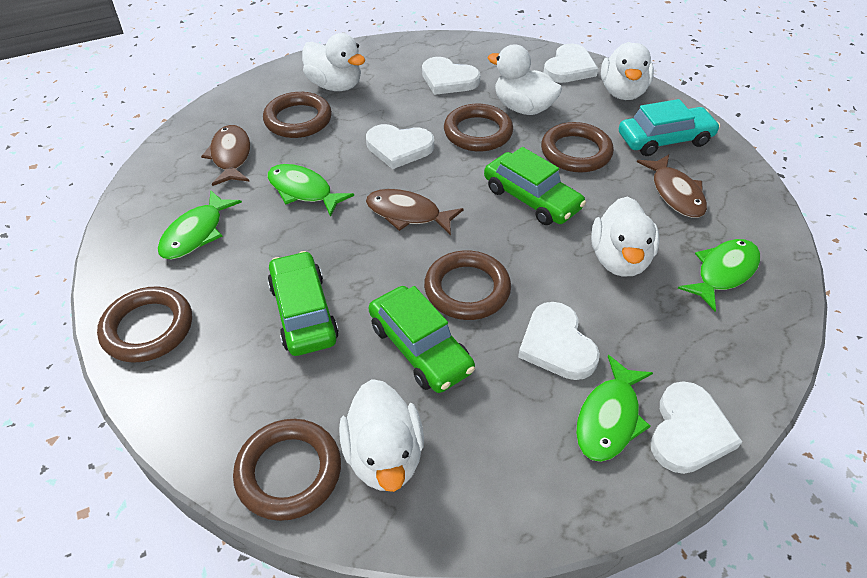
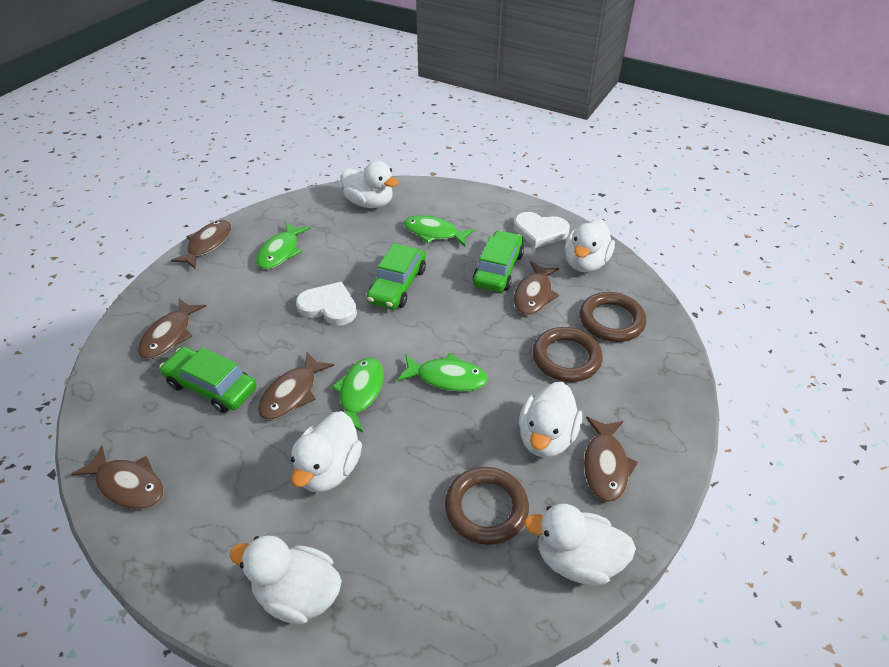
brown fish: 3 -> 6
brown ring: 6 -> 3
turquoise car: 1 -> 0
white duck: 5 -> 6
white heart: 5 -> 2

